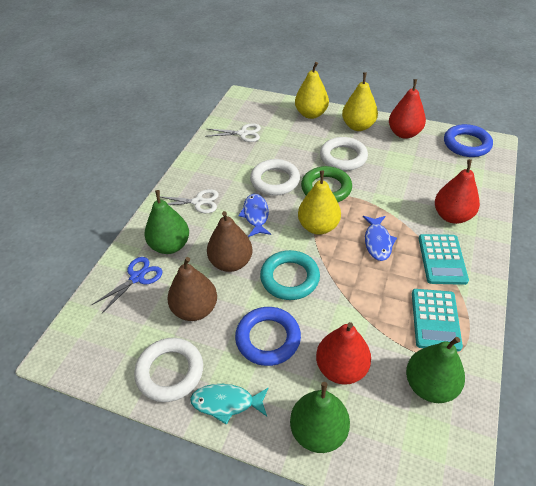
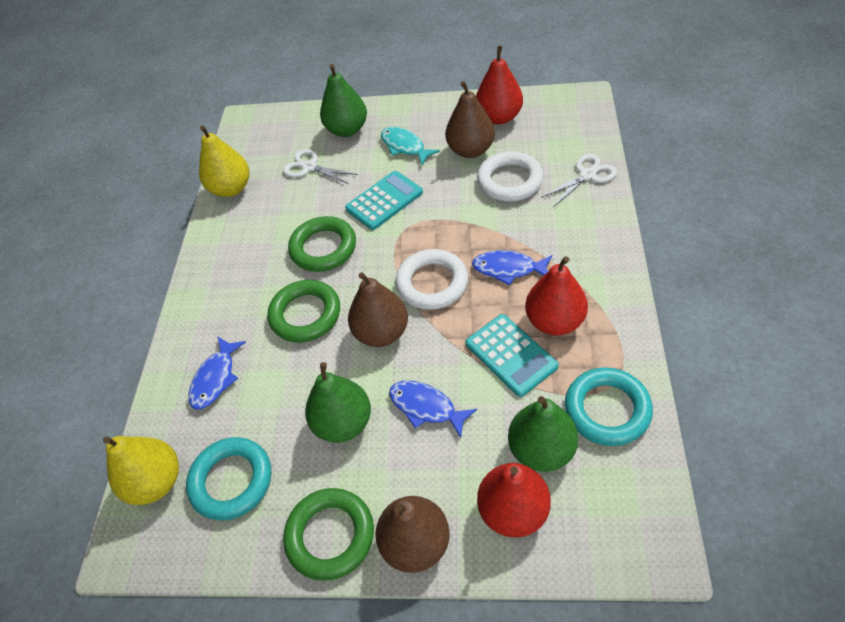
blue fish: 2 -> 3
blue ring: 2 -> 0
blue scissors: 1 -> 0
brown pear: 2 -> 3
green ring: 1 -> 3
turquoise ring: 1 -> 2
white ring: 3 -> 2
yellow pear: 3 -> 2

